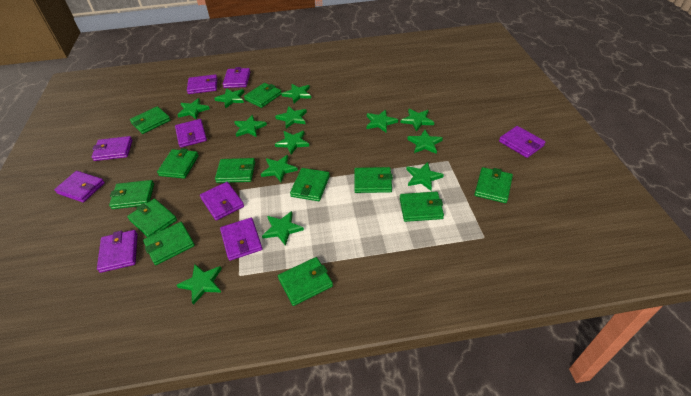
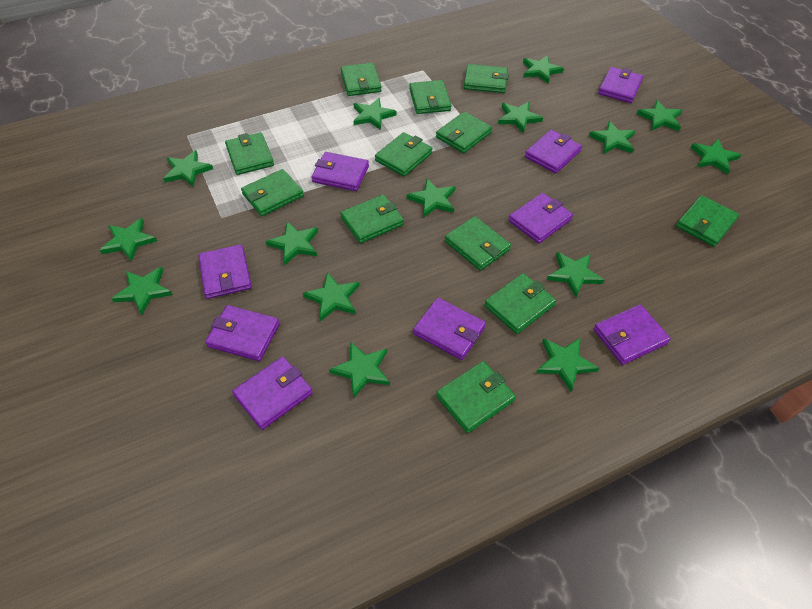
green star: 13 -> 15

